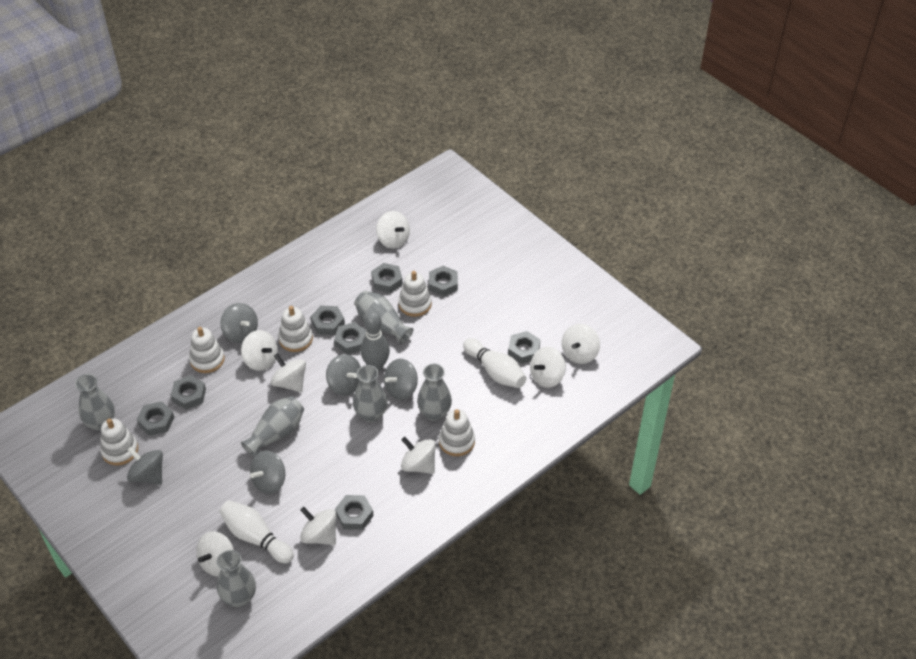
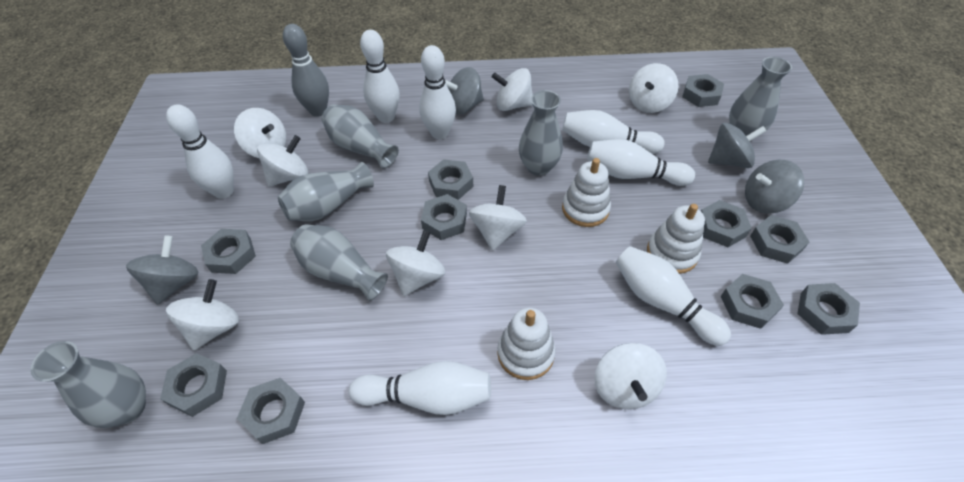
grey nut: 8 -> 10
grey spinning top: 5 -> 4
white bowling pin: 2 -> 7
white stacking toy: 5 -> 3

